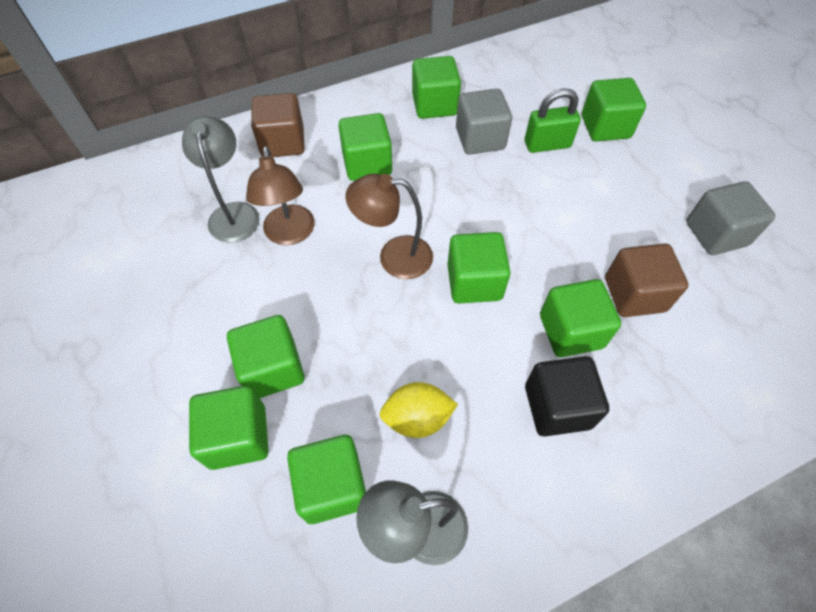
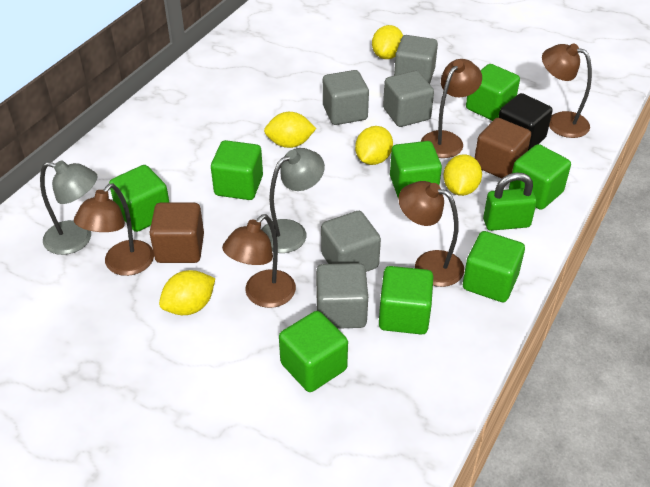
brown lamp: 2 -> 5
grey cube: 2 -> 5
yellow lemon: 1 -> 5

